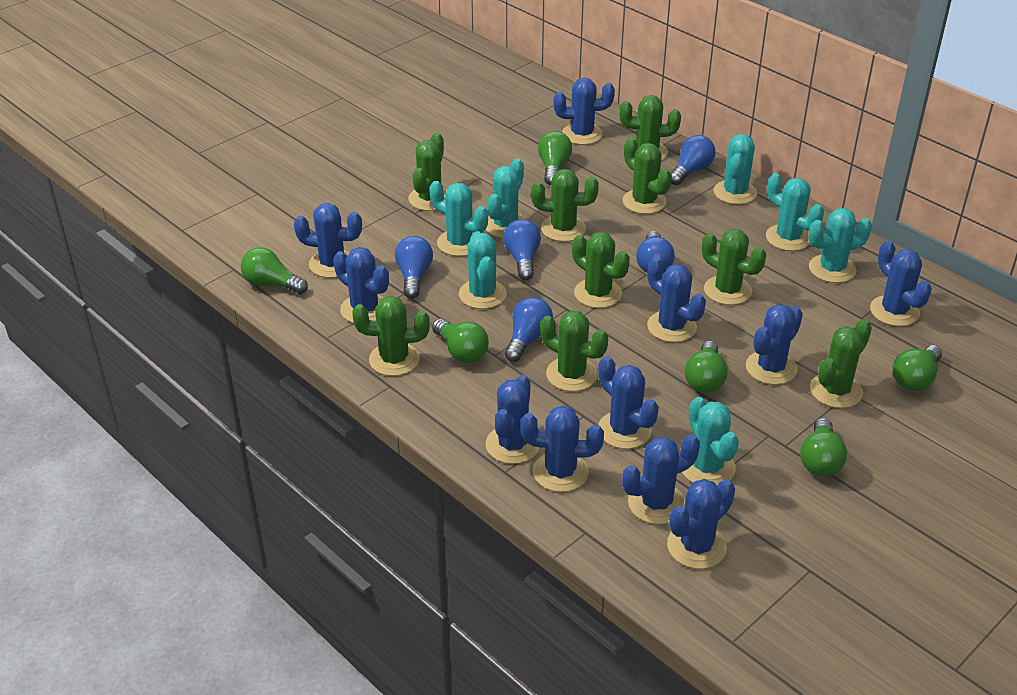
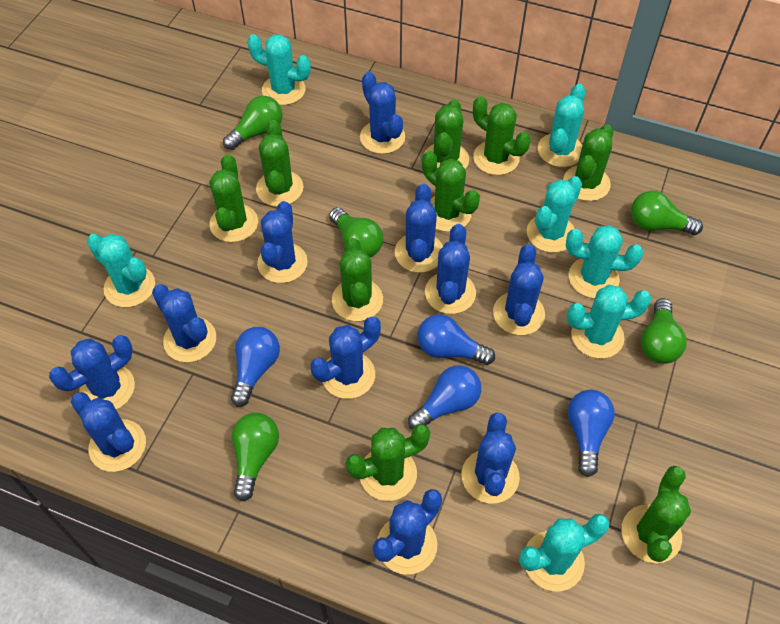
blue light bulb: 5 -> 4
green light bulb: 6 -> 5

